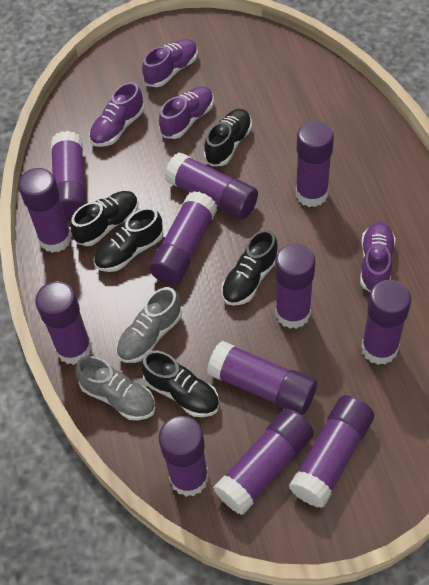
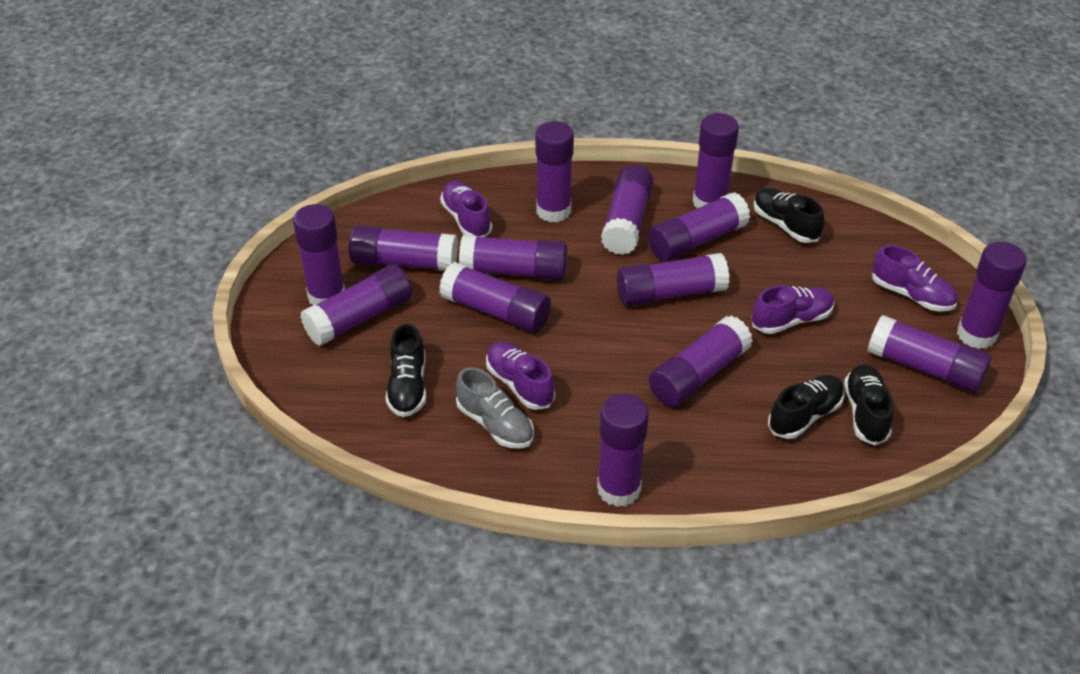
black shoe: 5 -> 4
grey shoe: 2 -> 1
purple glue stick: 12 -> 14

